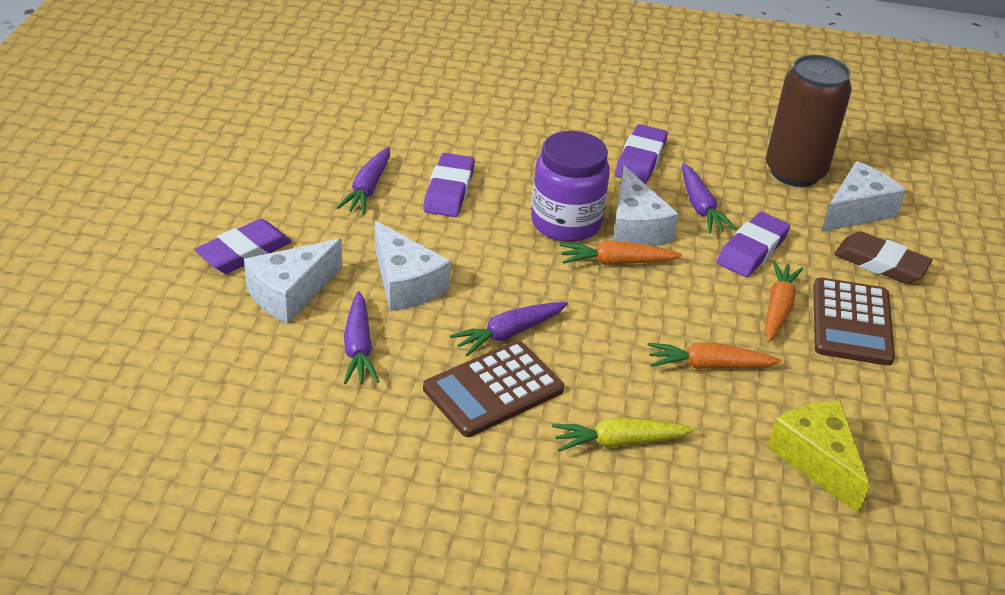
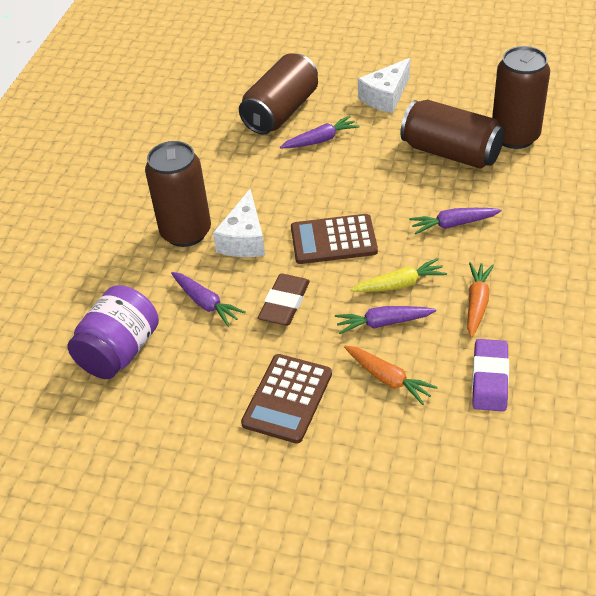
brown can: 1 -> 4
orange carrot: 3 -> 2
purple eraser: 4 -> 1
white cheese: 4 -> 2
yellow cheese: 1 -> 0

